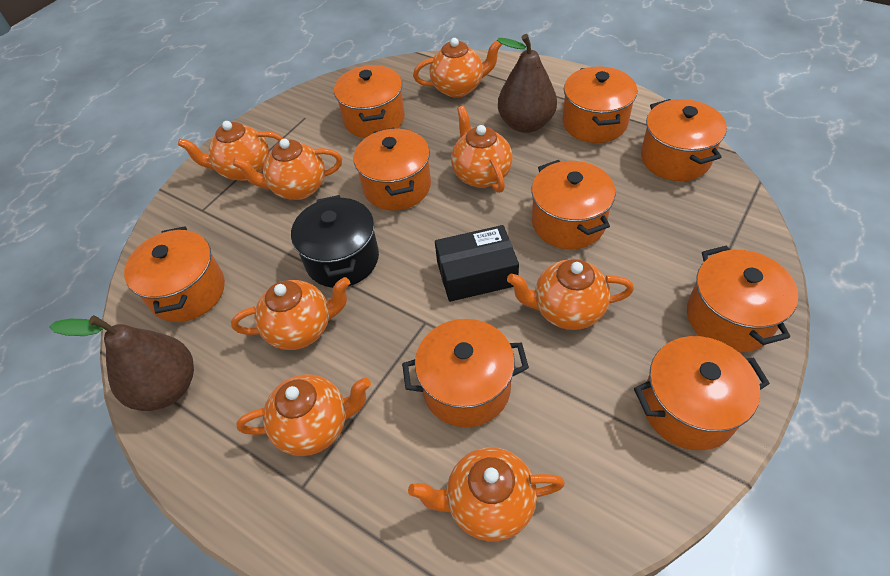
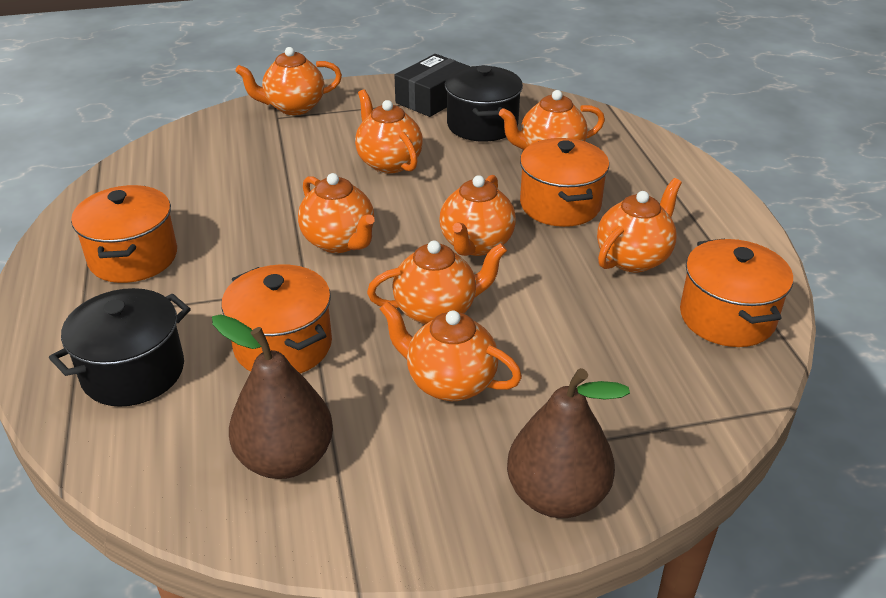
black pot: 1 -> 2
orange pot: 9 -> 4

